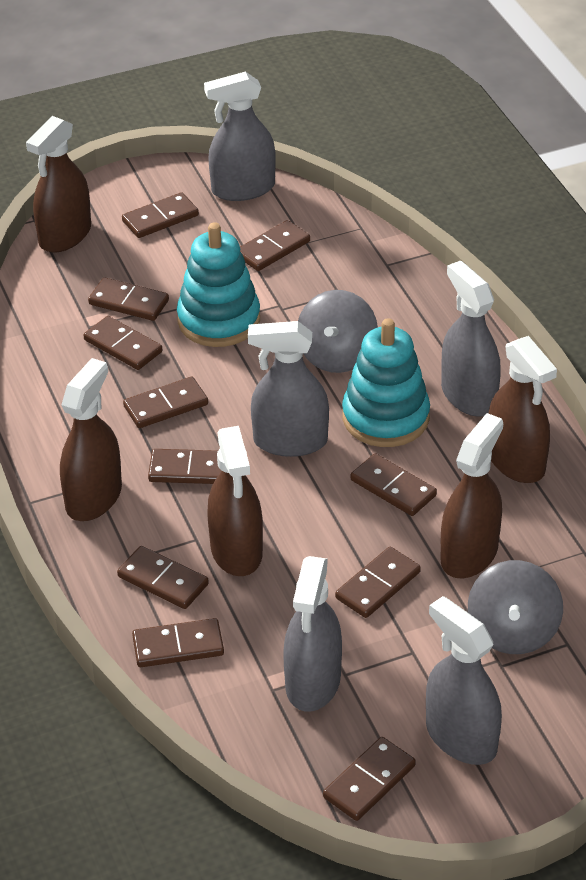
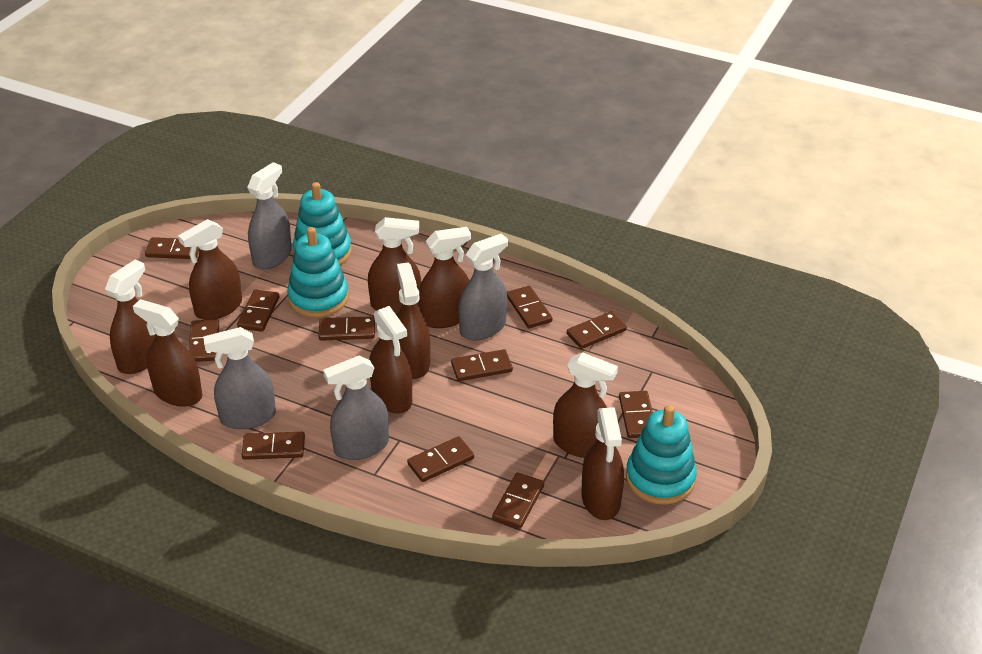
brown spray bottle: 5 -> 9
grey spinning top: 2 -> 0
grey spray bottle: 5 -> 4
turquoise stacking toy: 2 -> 3

